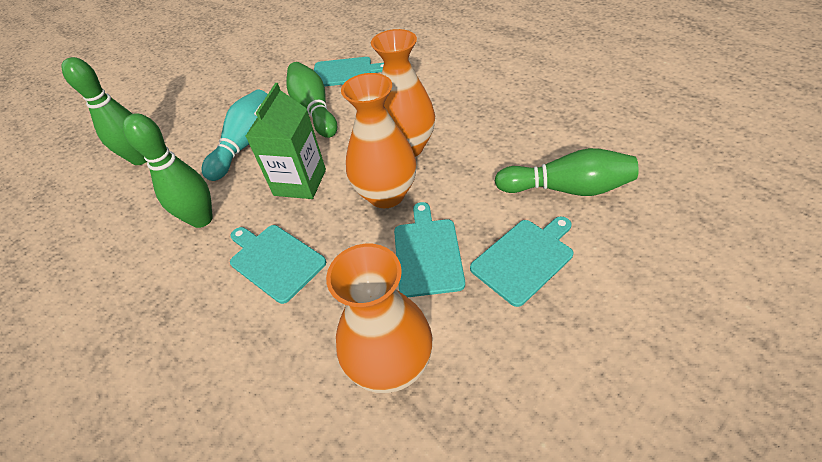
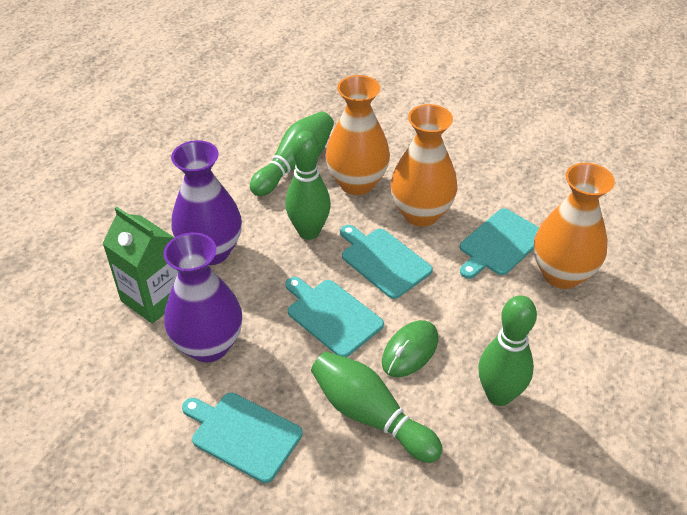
green mouse: 0 -> 1
purple vase: 0 -> 2
turquoise bowling pin: 1 -> 0

